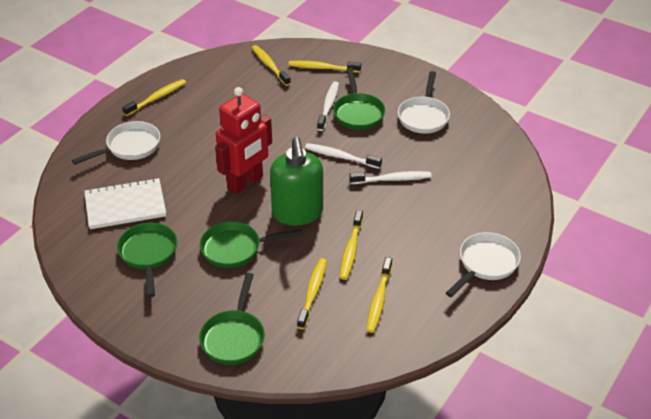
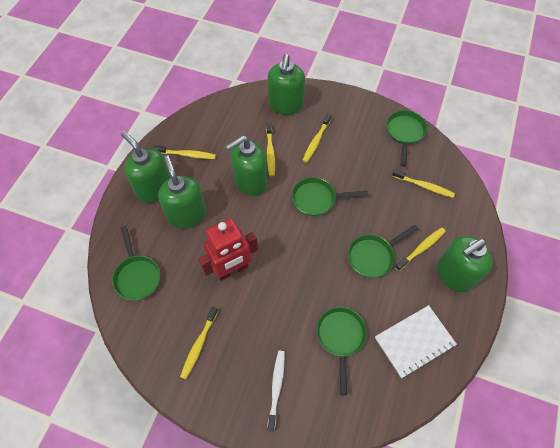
green pan: 4 -> 5
green soap dispenser: 1 -> 5
white pan: 3 -> 0
white toothbrush: 3 -> 1

